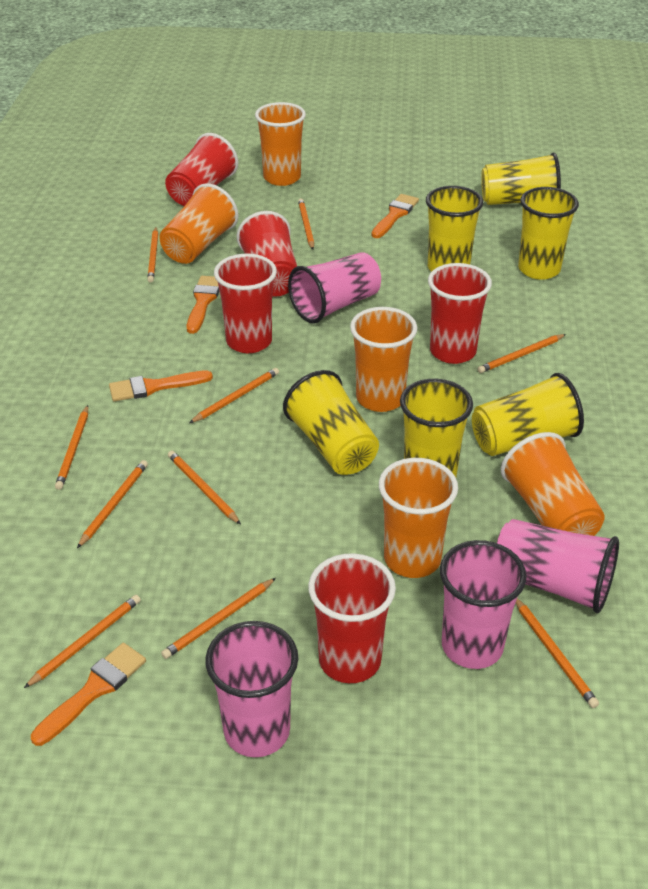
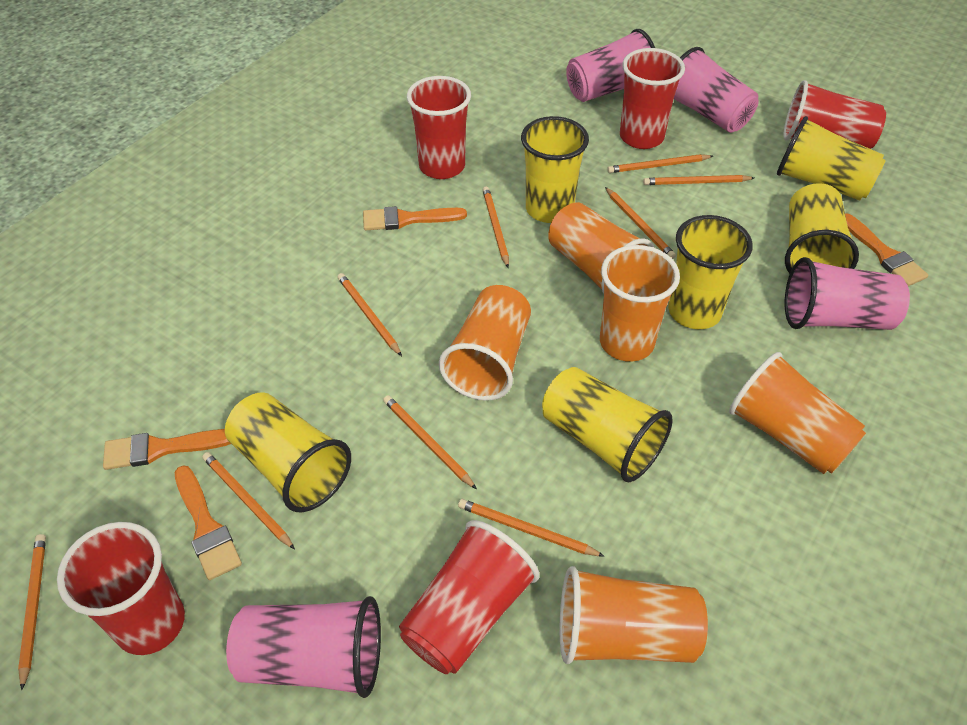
orange pencil: 10 -> 9

